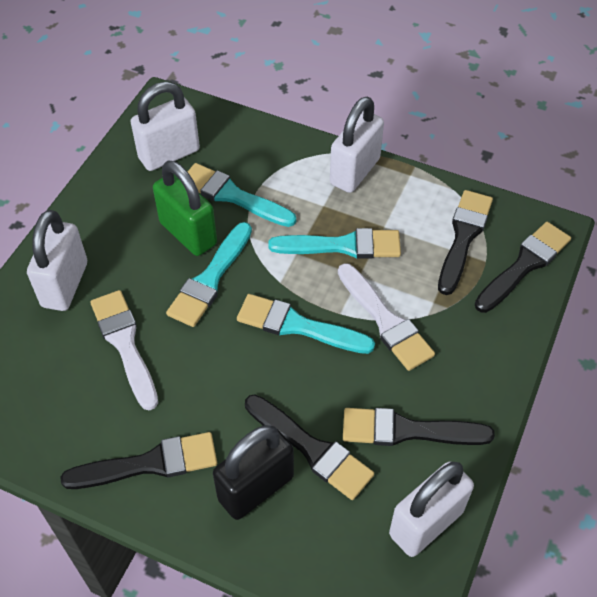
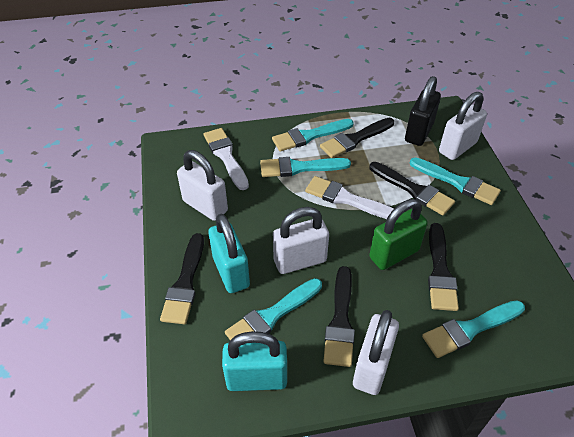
turquoise brush: 4 -> 5
turquoise padlock: 0 -> 2

